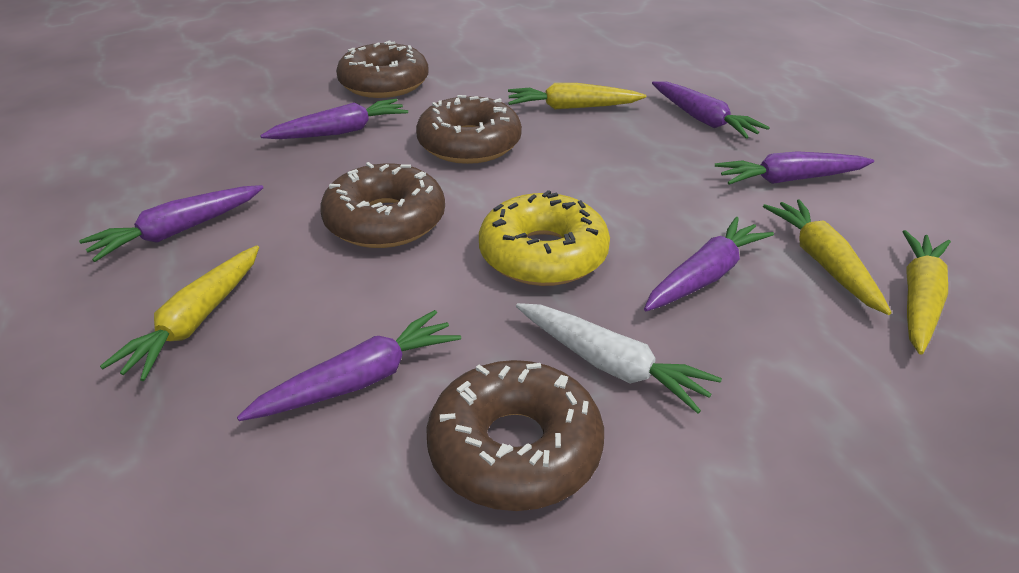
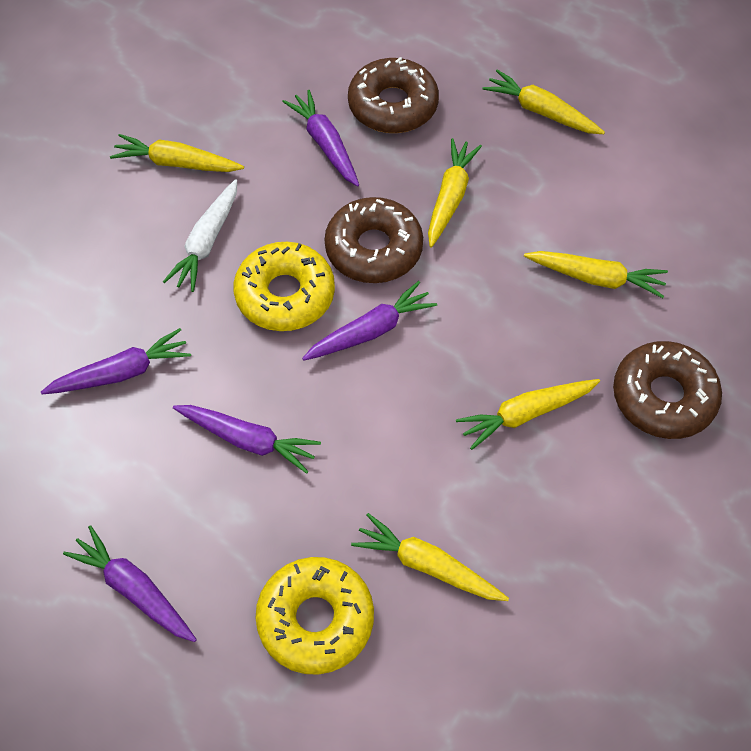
brown donut: 4 -> 3
purple carrot: 6 -> 5
yellow carrot: 4 -> 6
yellow donut: 1 -> 2

